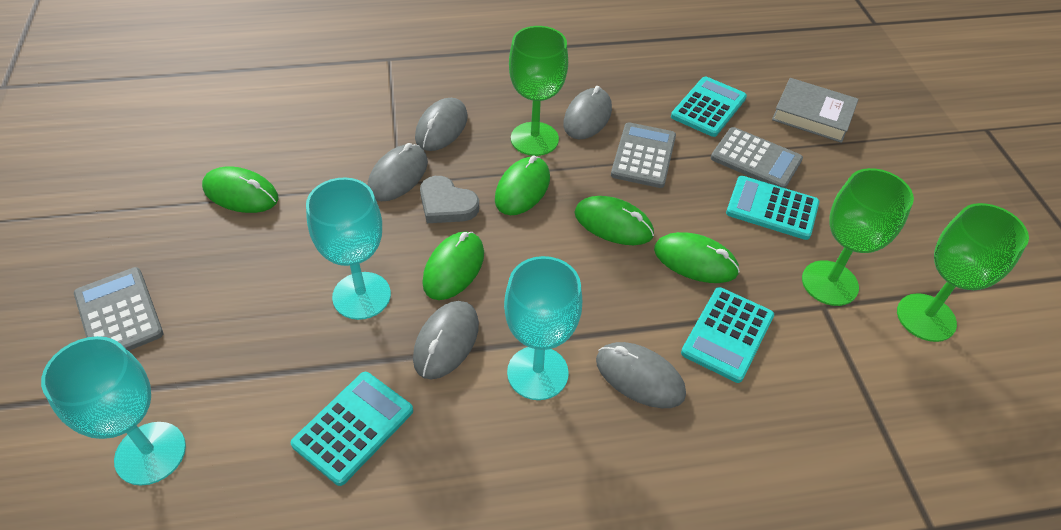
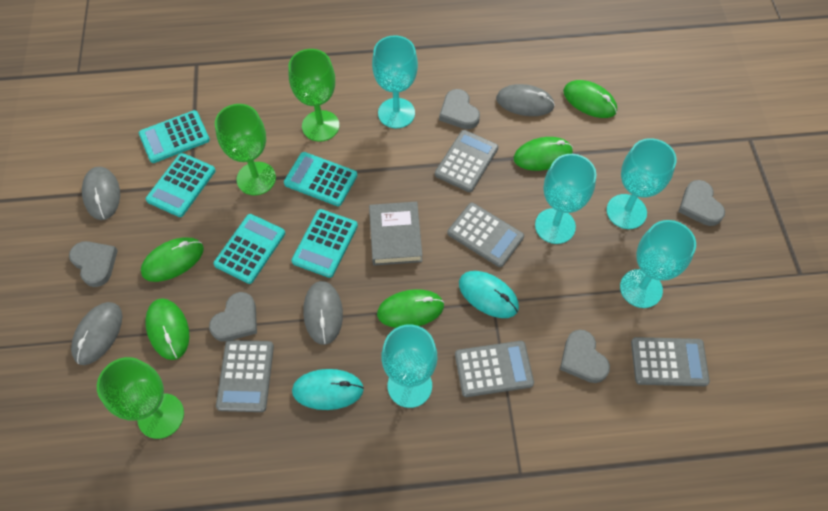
grey calculator: 3 -> 5
grey heart: 1 -> 5
grey mouse: 5 -> 4
turquoise calculator: 4 -> 5
turquoise goblet: 3 -> 5
turquoise mouse: 0 -> 2

